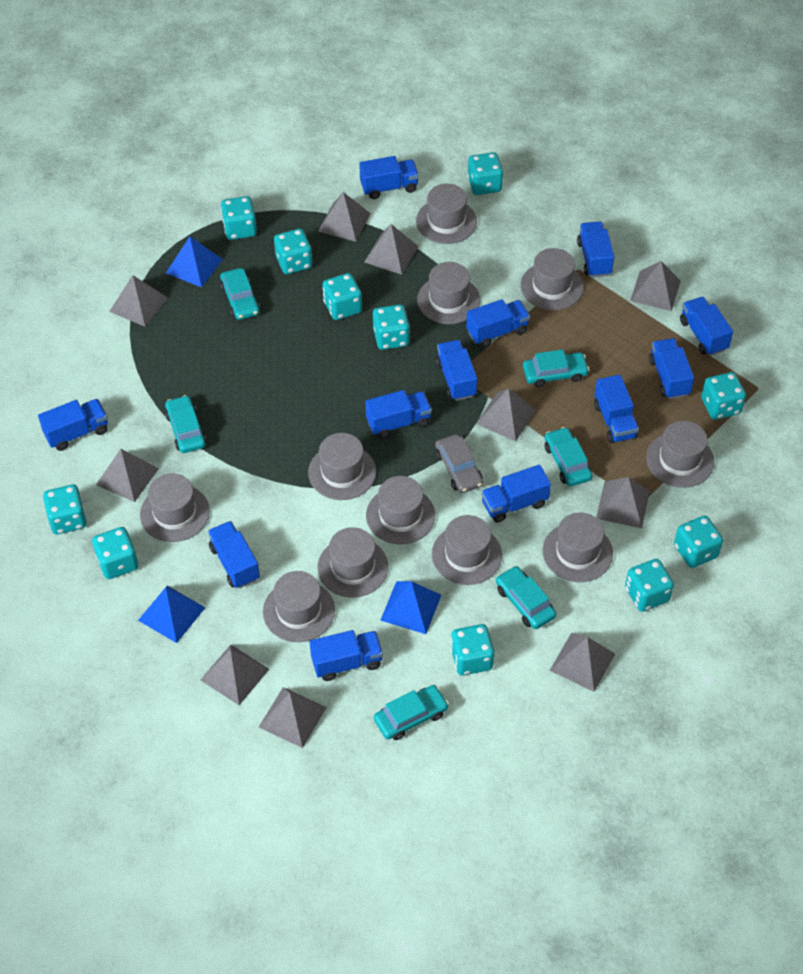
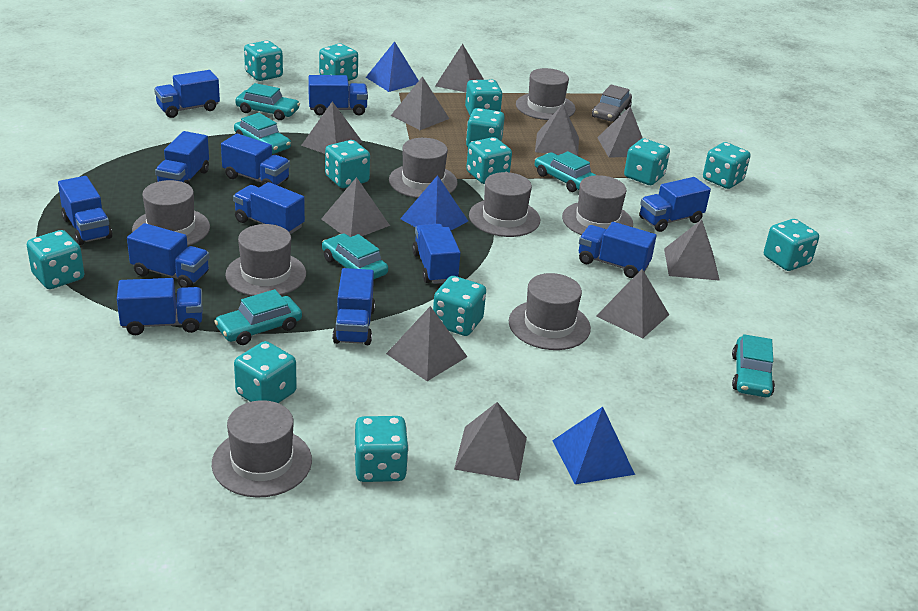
grey hat: 11 -> 8
turquoise dice: 11 -> 13

